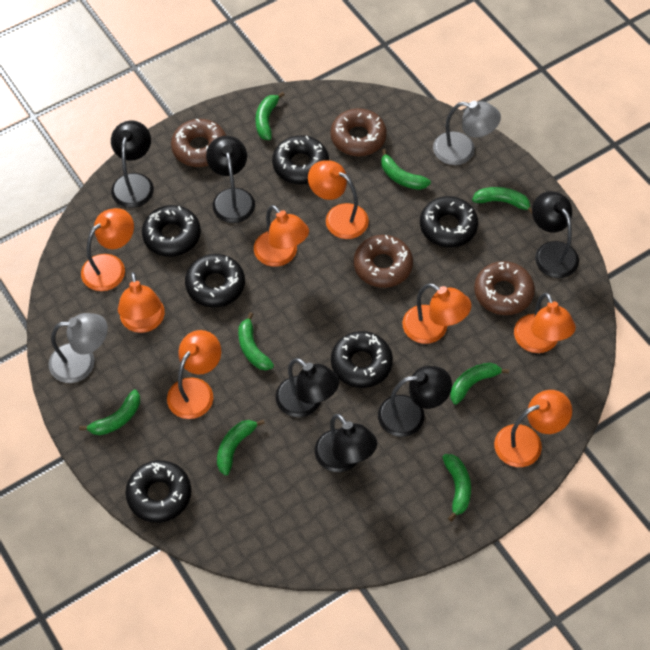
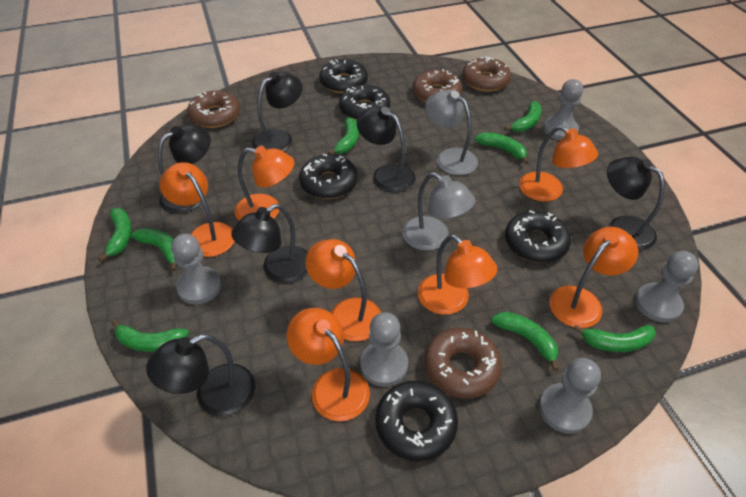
black donut: 6 -> 5
grey pawn: 0 -> 5
orange lamp: 8 -> 7

